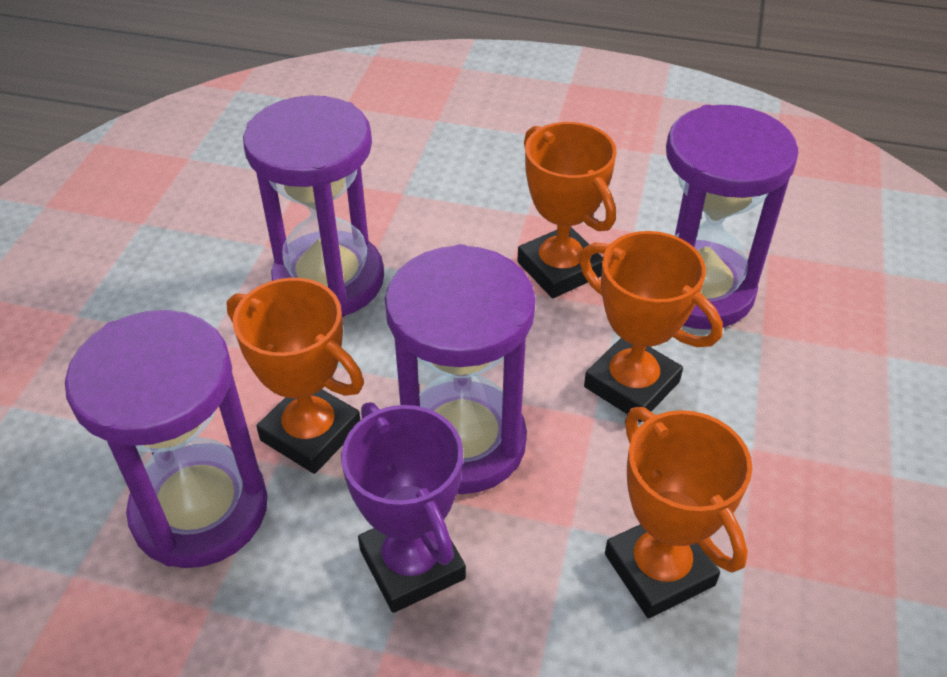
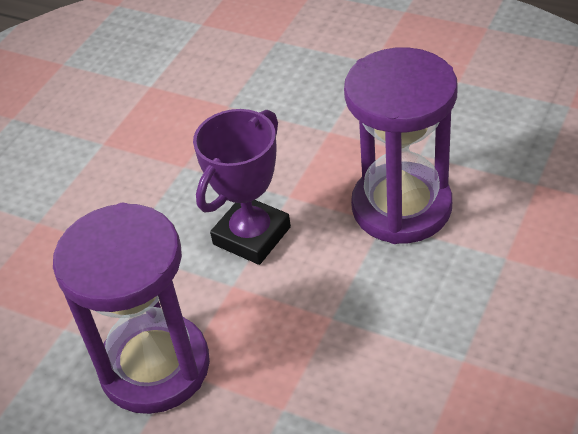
orange trophy: 4 -> 0
purple hourglass: 4 -> 2

